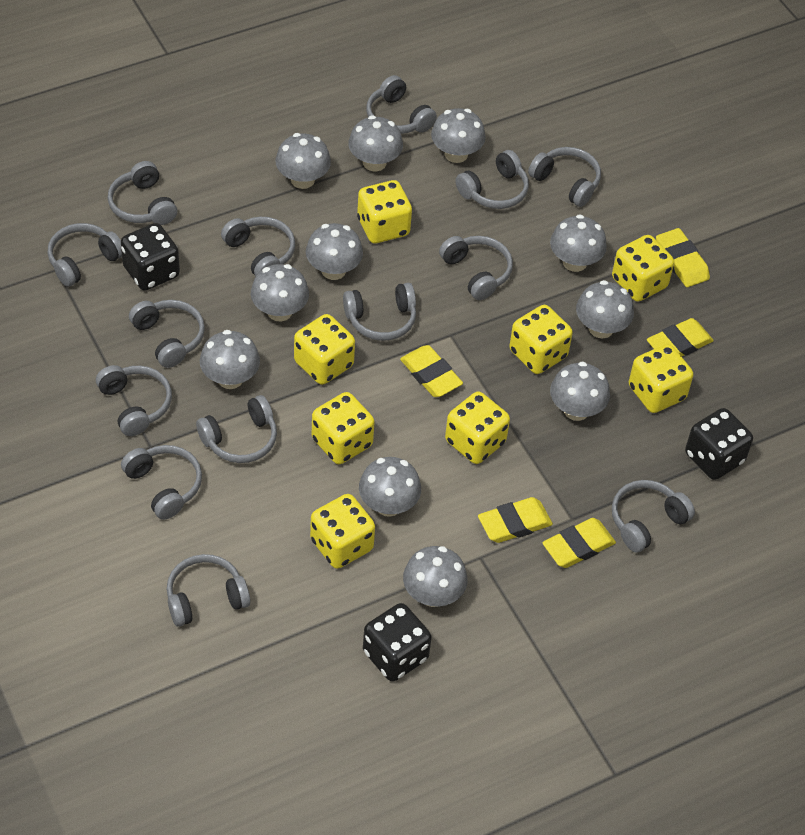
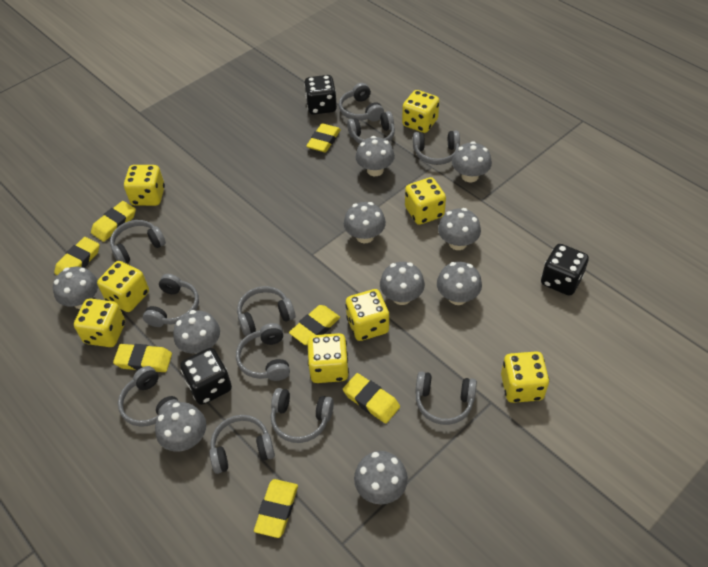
grey headphones: 14 -> 11
grey mushroom: 11 -> 10
yellow eraser: 5 -> 7

